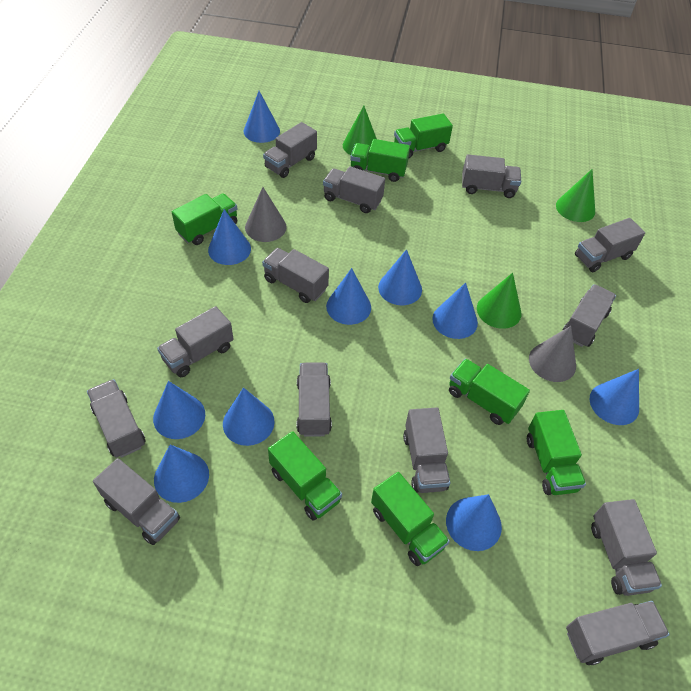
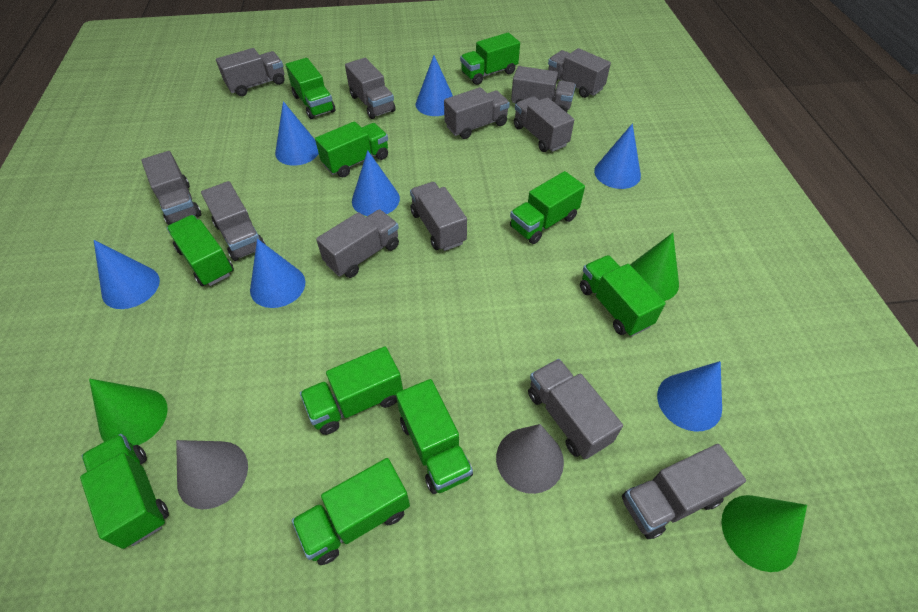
blue cone: 10 -> 7
green truck: 7 -> 10
grey truck: 13 -> 12

